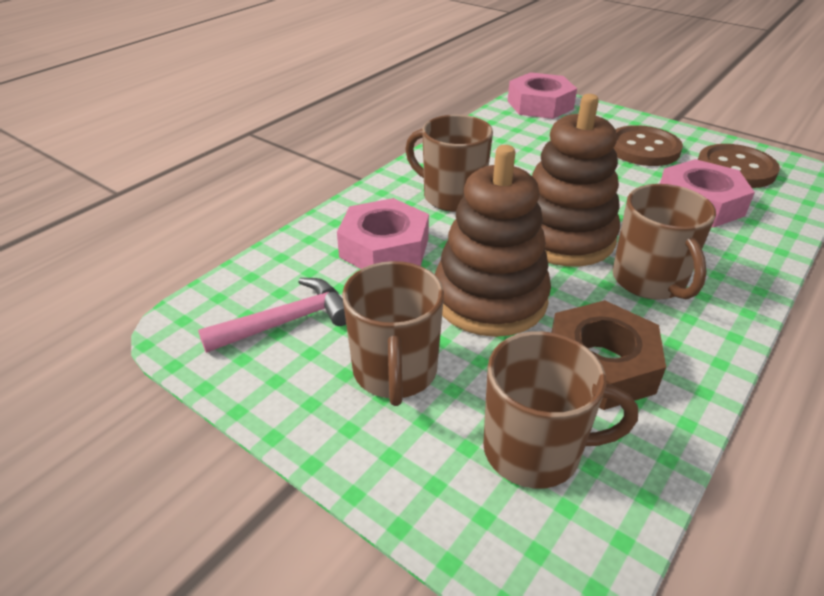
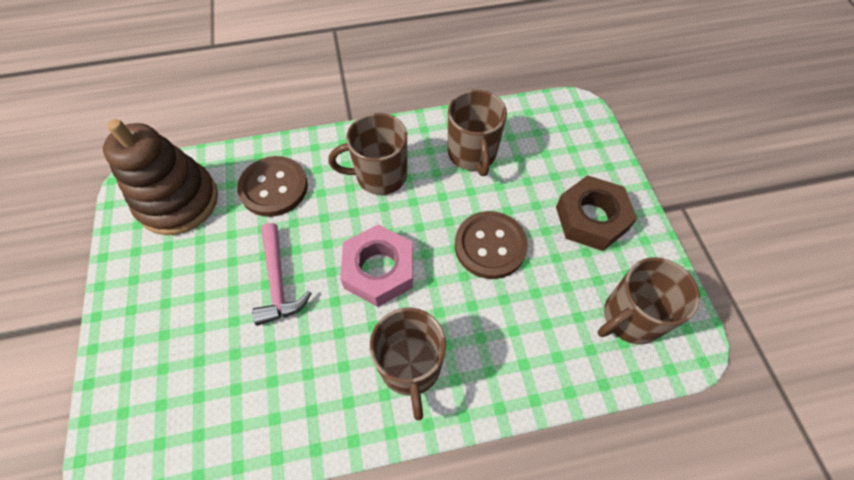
brown stacking toy: 2 -> 1
pink nut: 3 -> 1

